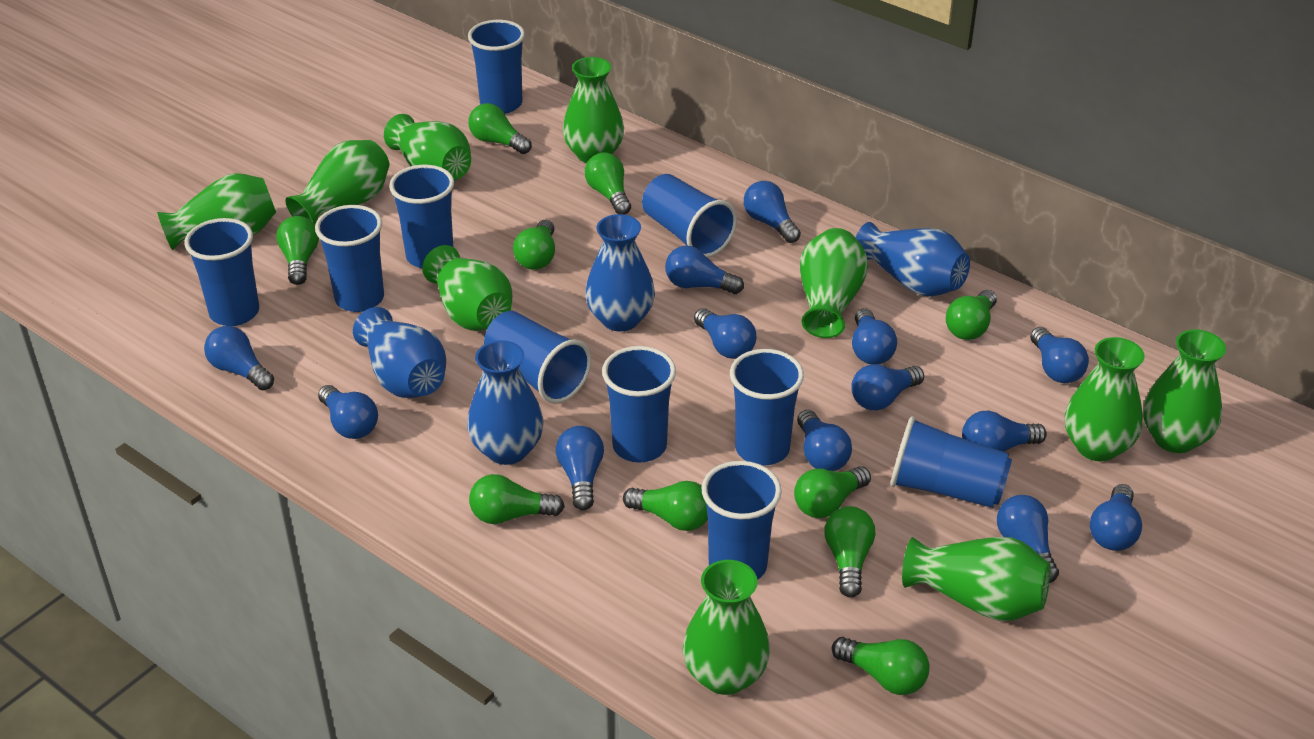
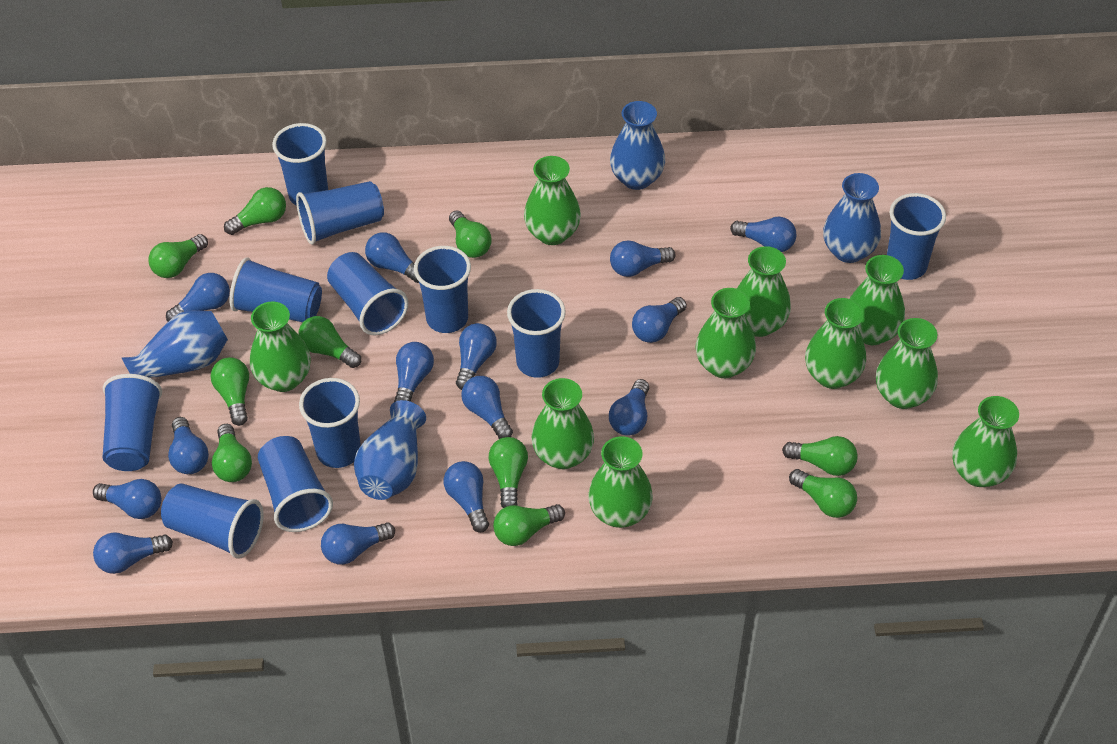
blue cup: 10 -> 11
blue light bulb: 13 -> 14

